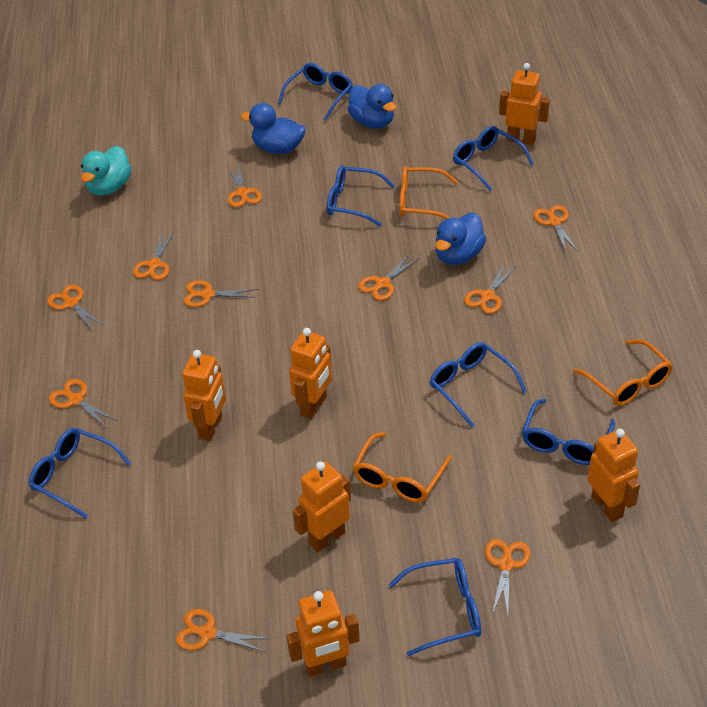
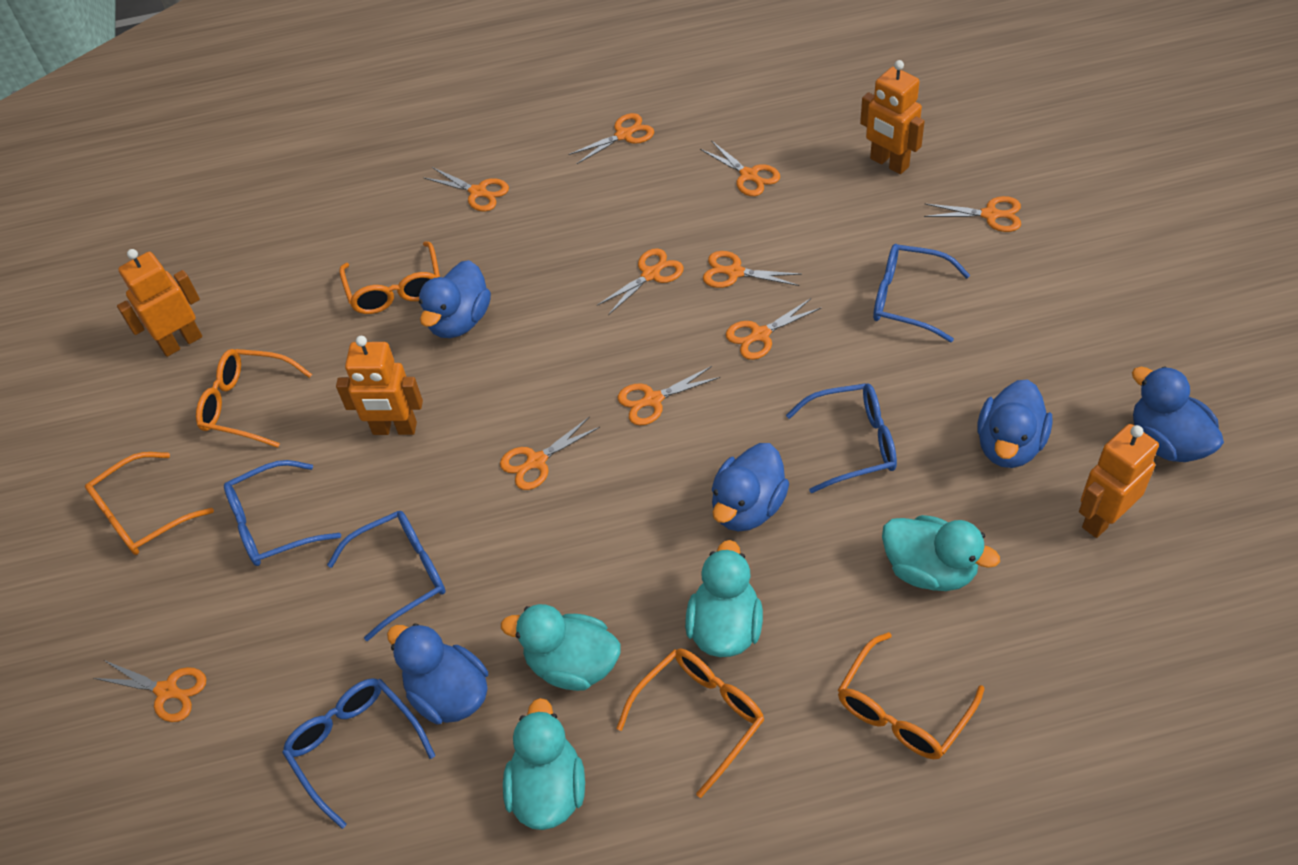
blue duck: 3 -> 5
blue glasses: 7 -> 5
orange glasses: 3 -> 5
orange robot: 6 -> 4
turquoise duck: 1 -> 4

